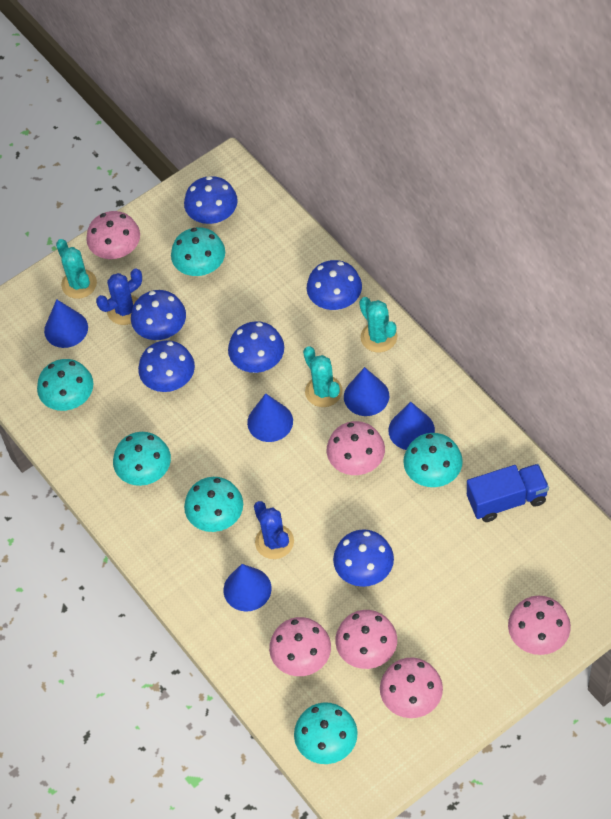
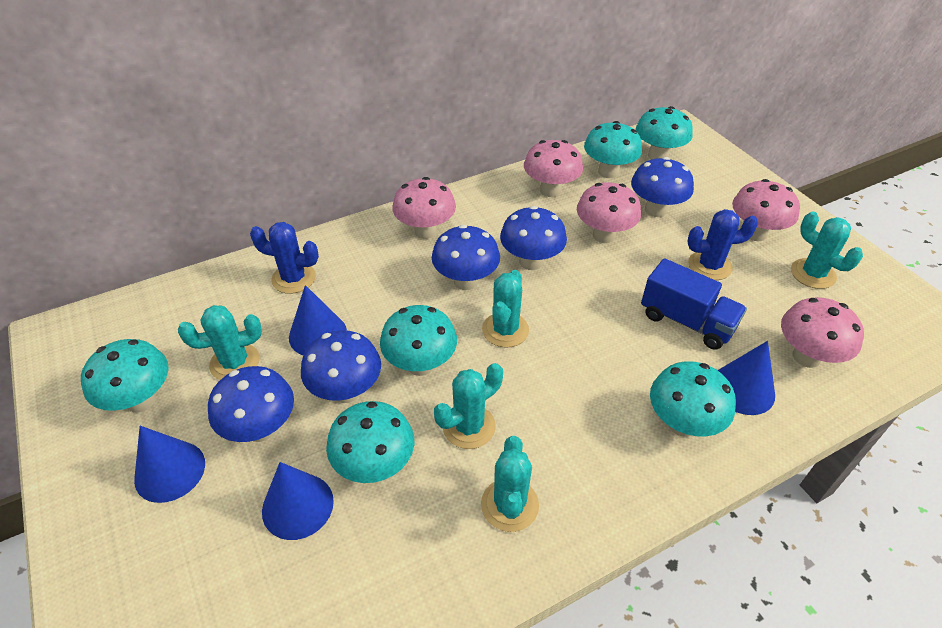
blue cone: 5 -> 4
blue mushroom: 6 -> 5
pink mushroom: 6 -> 5
turquoise cactus: 3 -> 5

